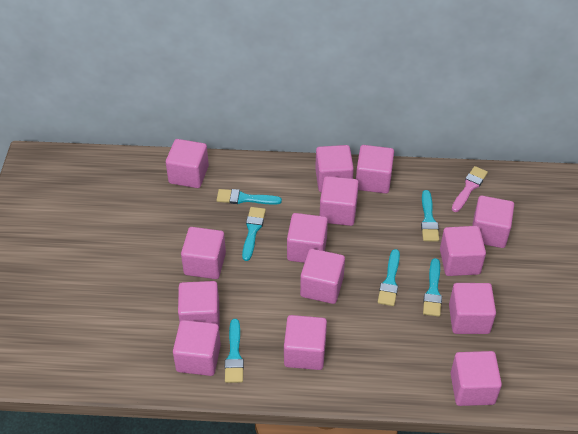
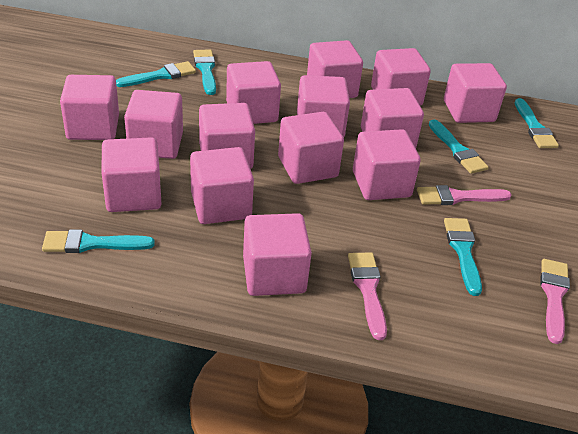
pink brush: 1 -> 3

